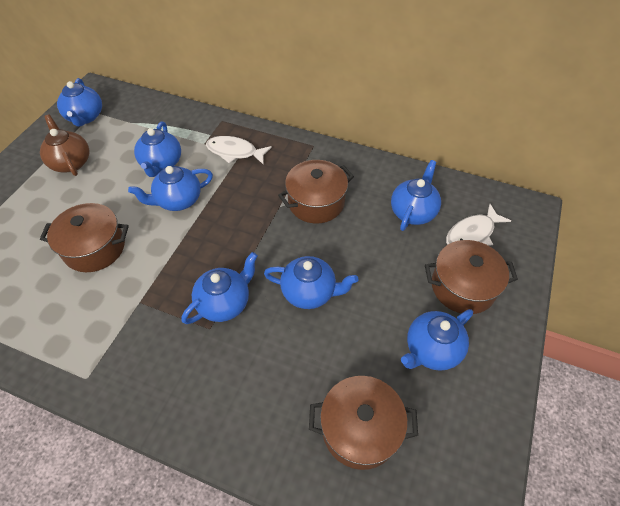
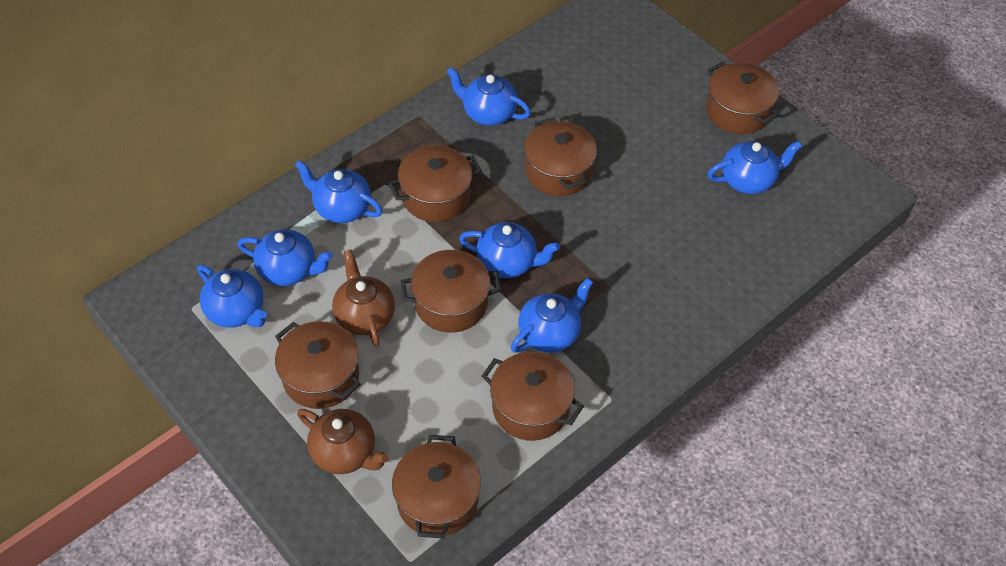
brown pot: 4 -> 7
brown teapot: 1 -> 2
white fish: 2 -> 0

